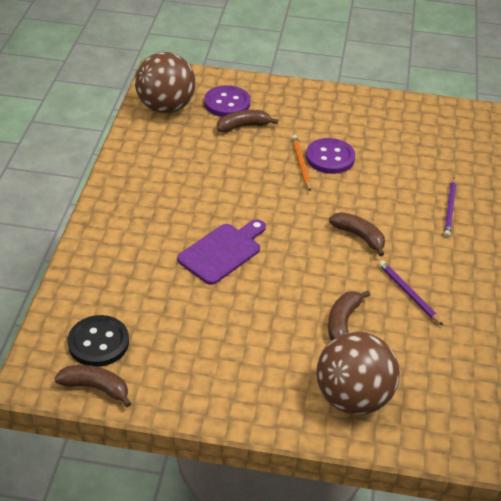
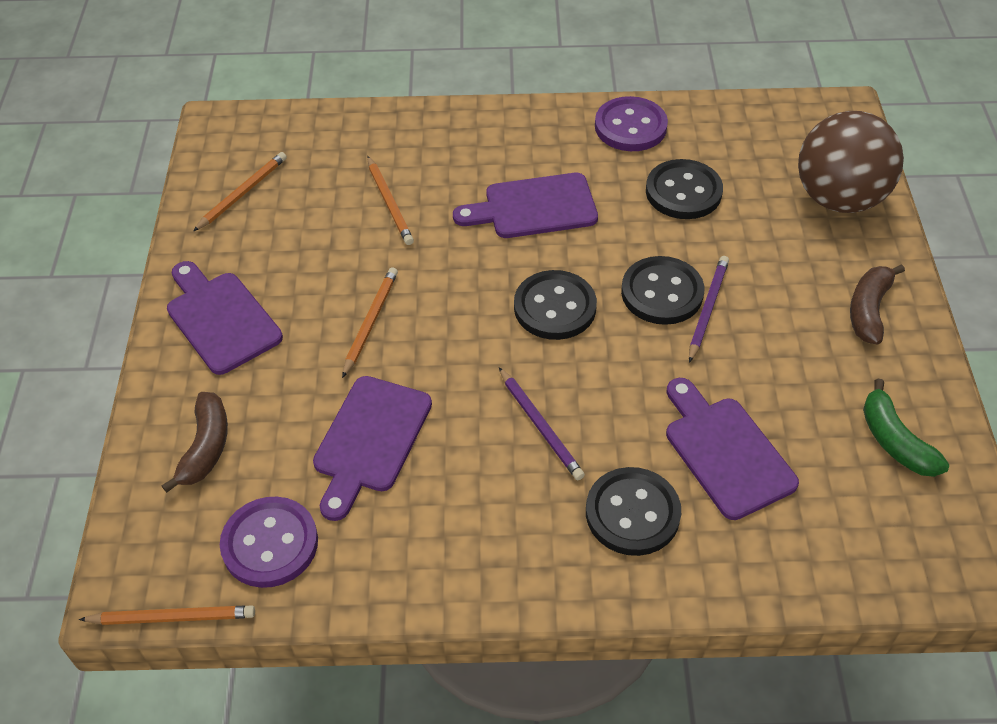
black button: 1 -> 4
brown ball: 2 -> 1
brown banana: 4 -> 2
green banana: 0 -> 1
orange pencil: 1 -> 4
purple cutting board: 1 -> 4

